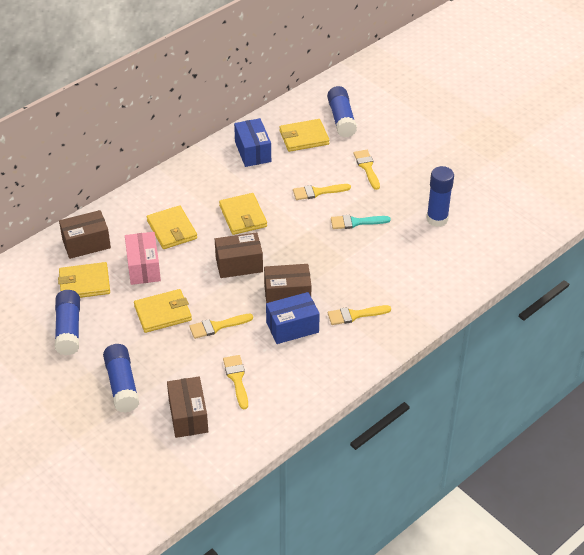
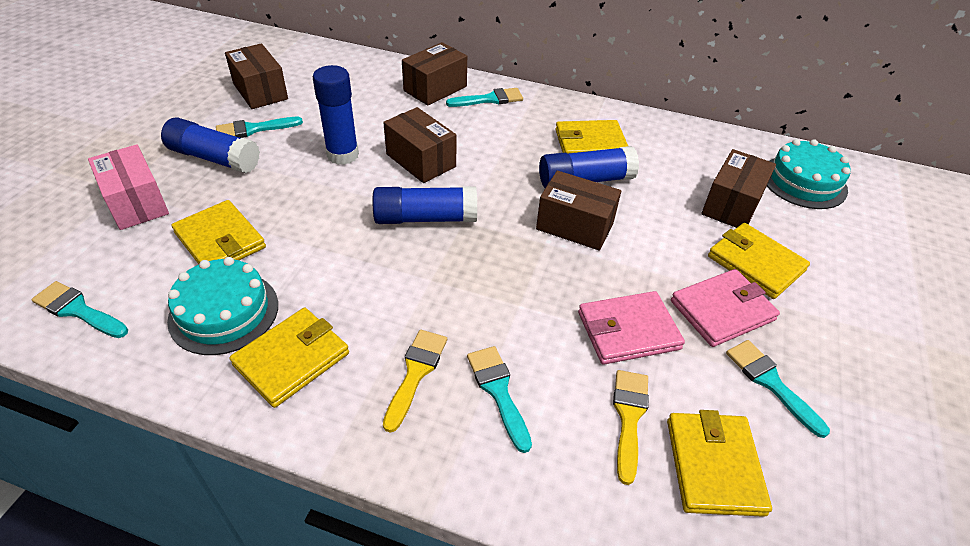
blue box: 2 -> 0
brown box: 4 -> 5
pink wallet: 0 -> 2
turquoise brush: 1 -> 5
turquoise cake: 0 -> 2
yellow brush: 5 -> 2

